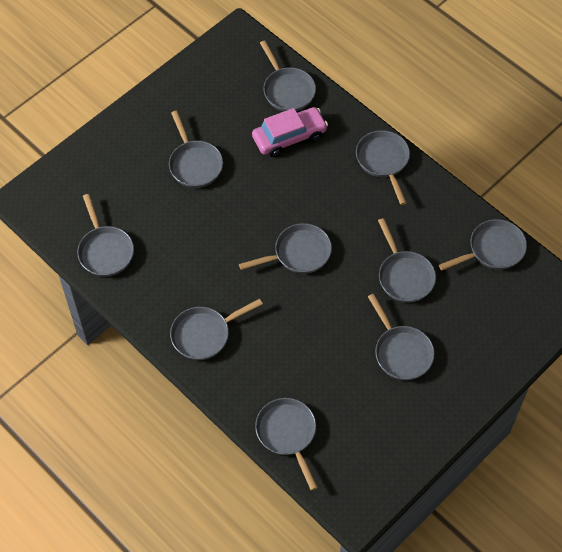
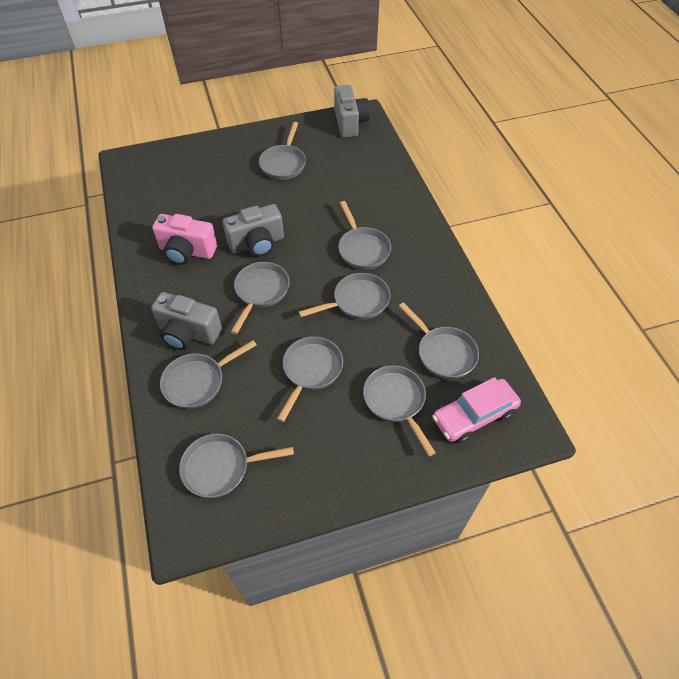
grey camera: 0 -> 3
grey pan: 10 -> 9
pink camera: 0 -> 1

